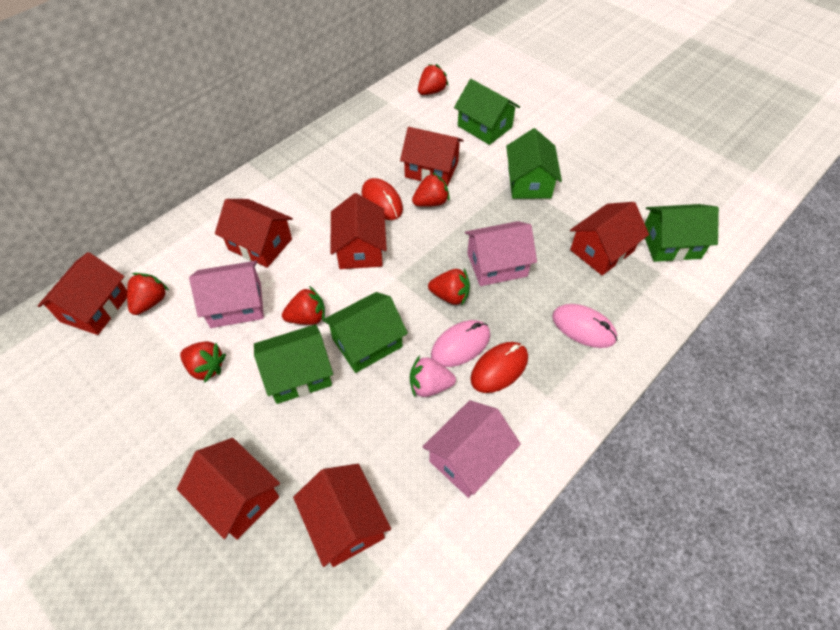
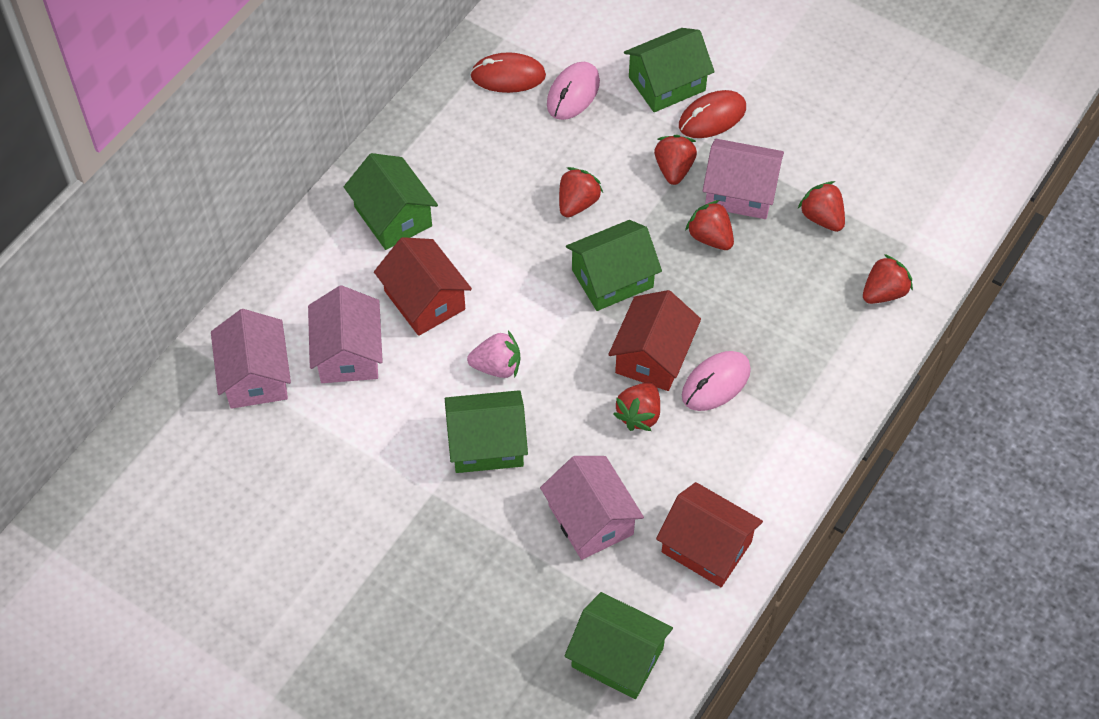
pink house: 3 -> 4
red house: 7 -> 3

